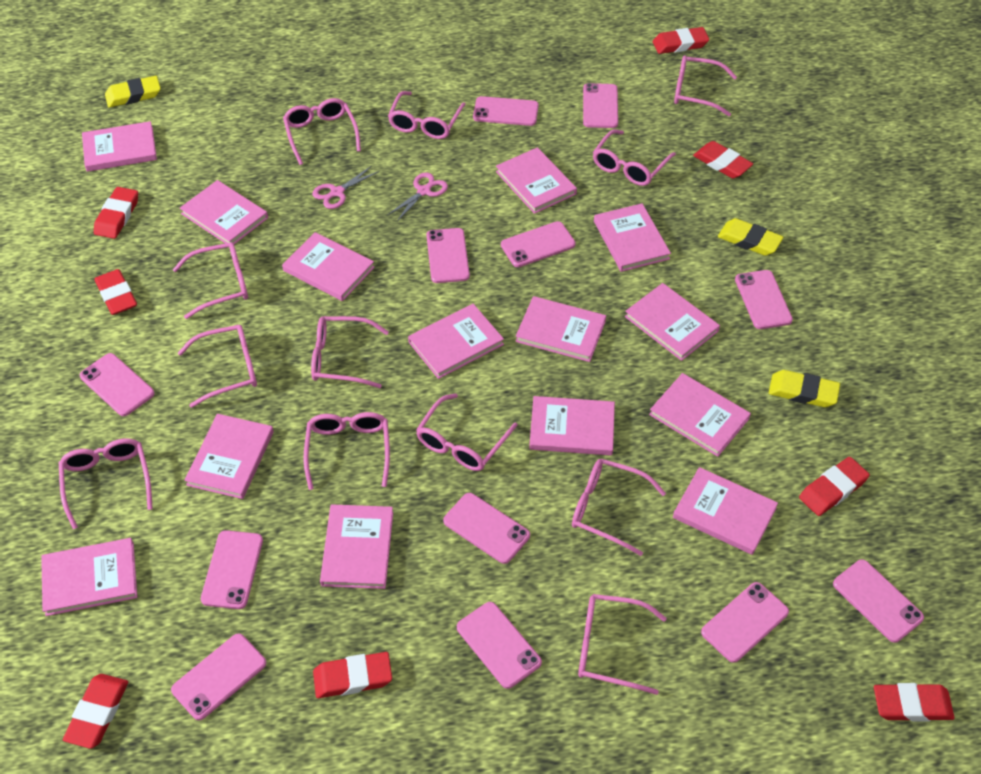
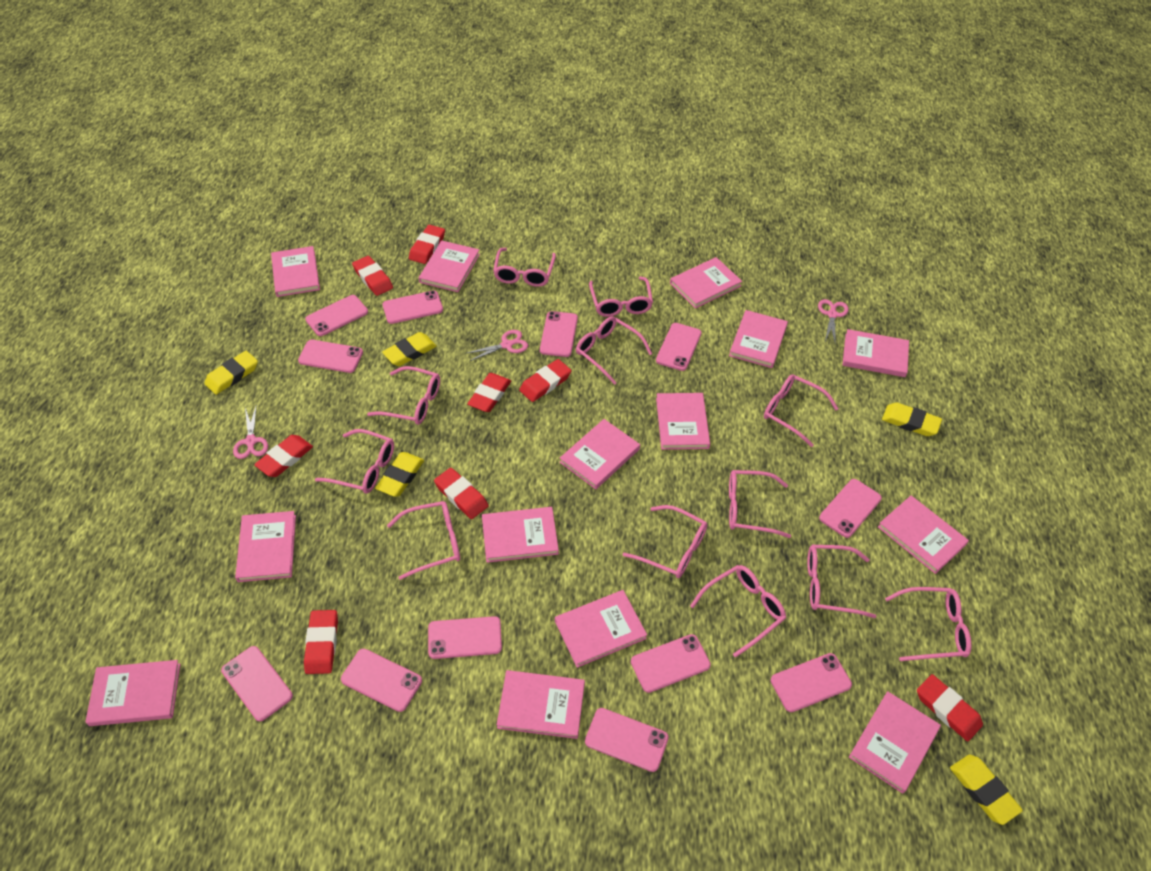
pink scissors: 2 -> 3
yellow eraser: 3 -> 5

